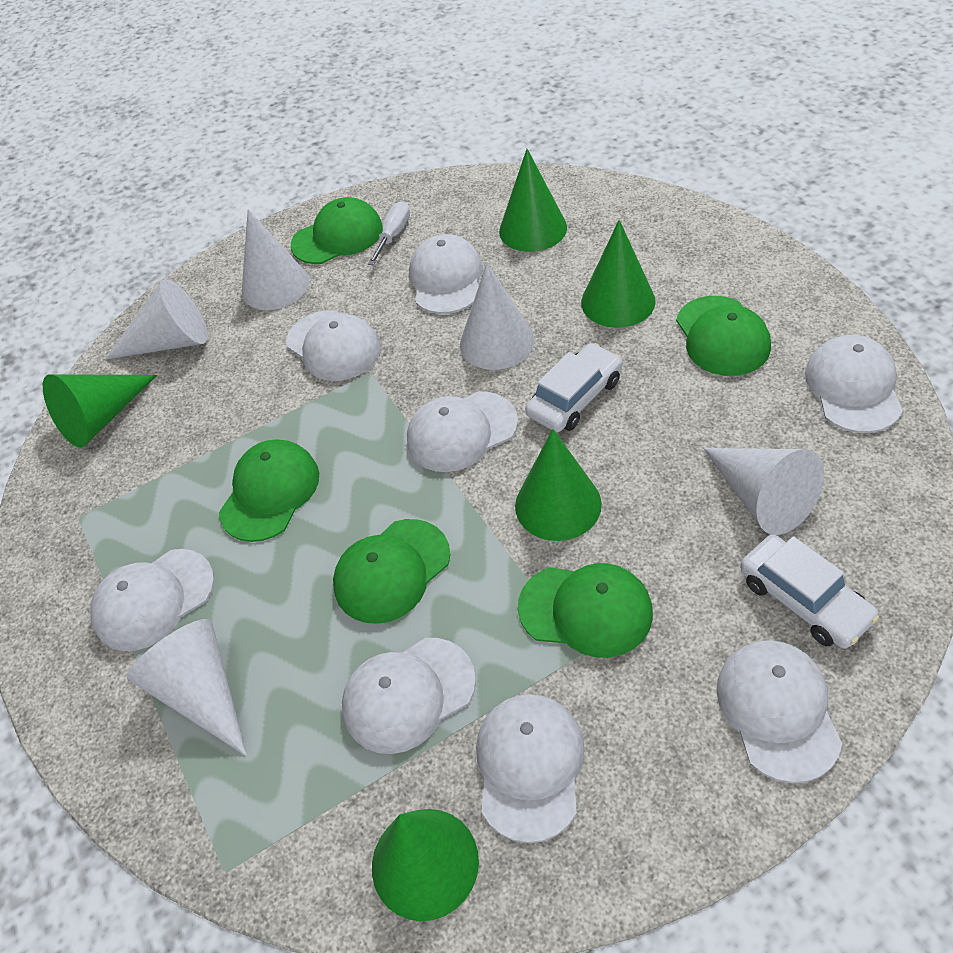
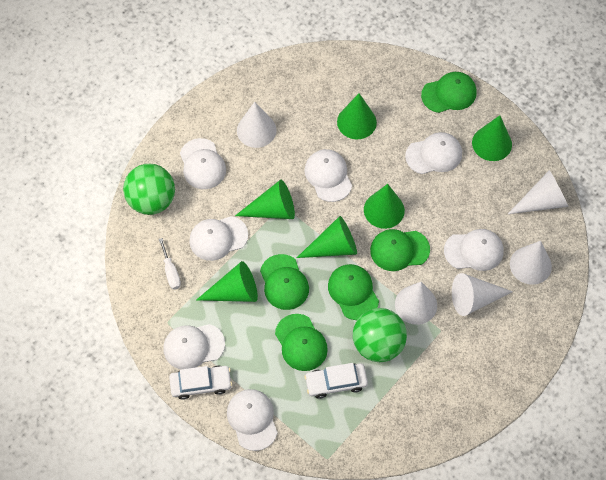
green ball: 0 -> 2
green cone: 5 -> 6
white cap: 8 -> 7

